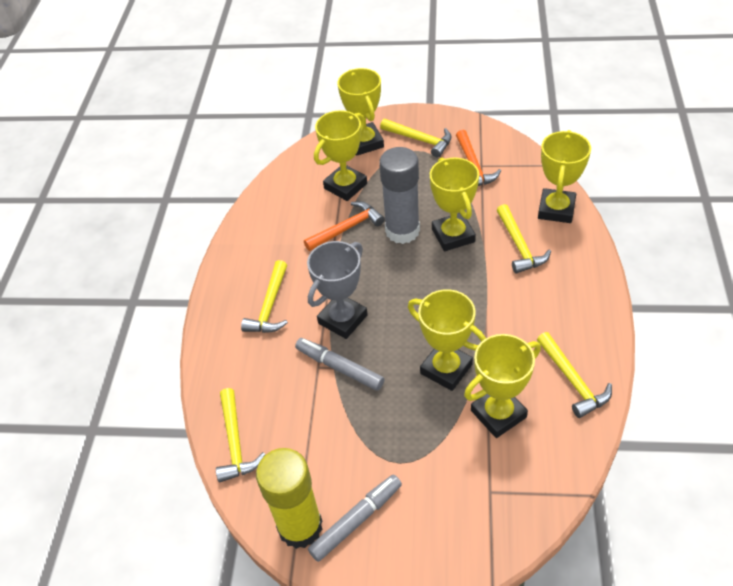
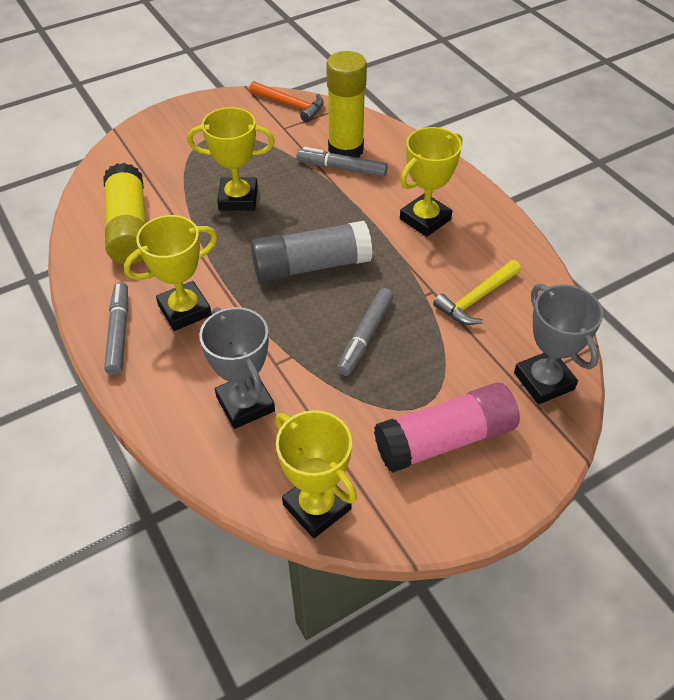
grey marker: 2 -> 3
grey trophy: 1 -> 2
orange hammer: 2 -> 1
pink glue stick: 0 -> 1
yellow glue stick: 1 -> 2
yellow hammer: 5 -> 1
yellow trophy: 6 -> 4

